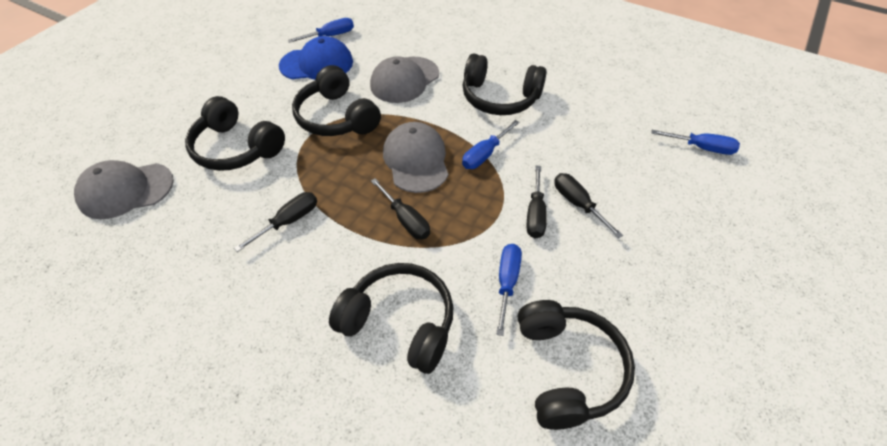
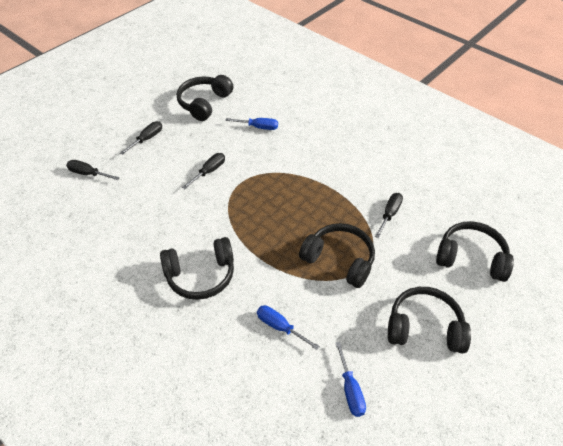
blue cap: 1 -> 0
blue screwdriver: 4 -> 3
grey cap: 3 -> 0

